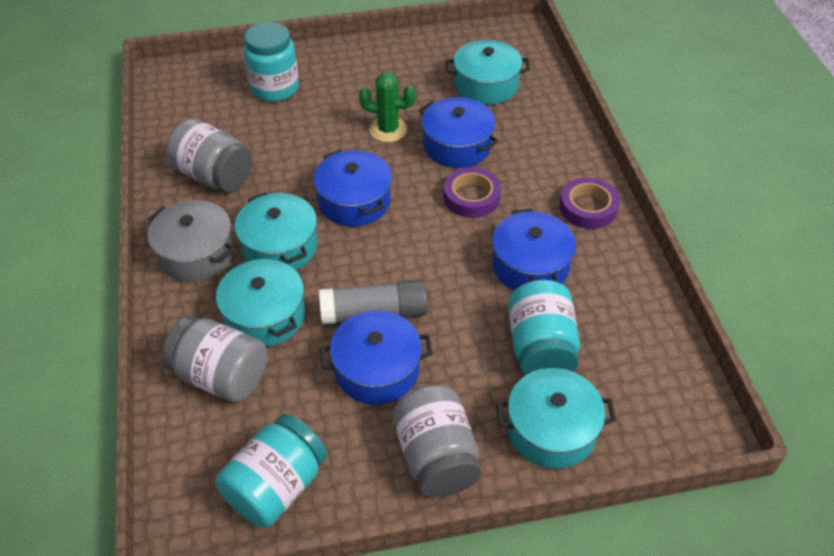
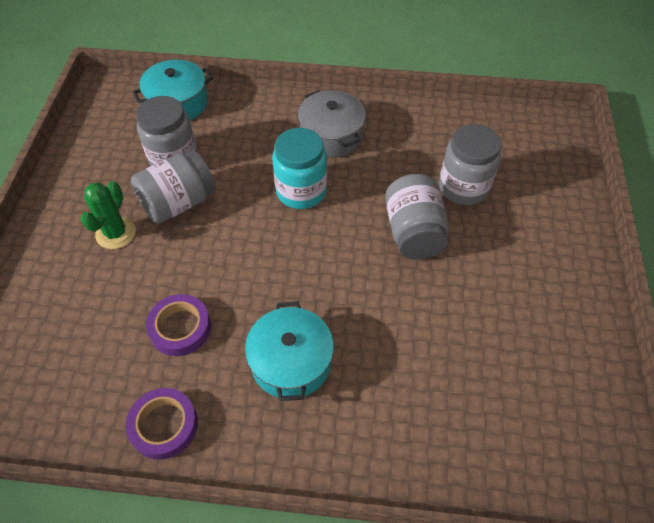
blue pot: 4 -> 0
grey glue stick: 1 -> 0
grey jar: 3 -> 4
turquoise jar: 3 -> 1
turquoise pot: 4 -> 2

